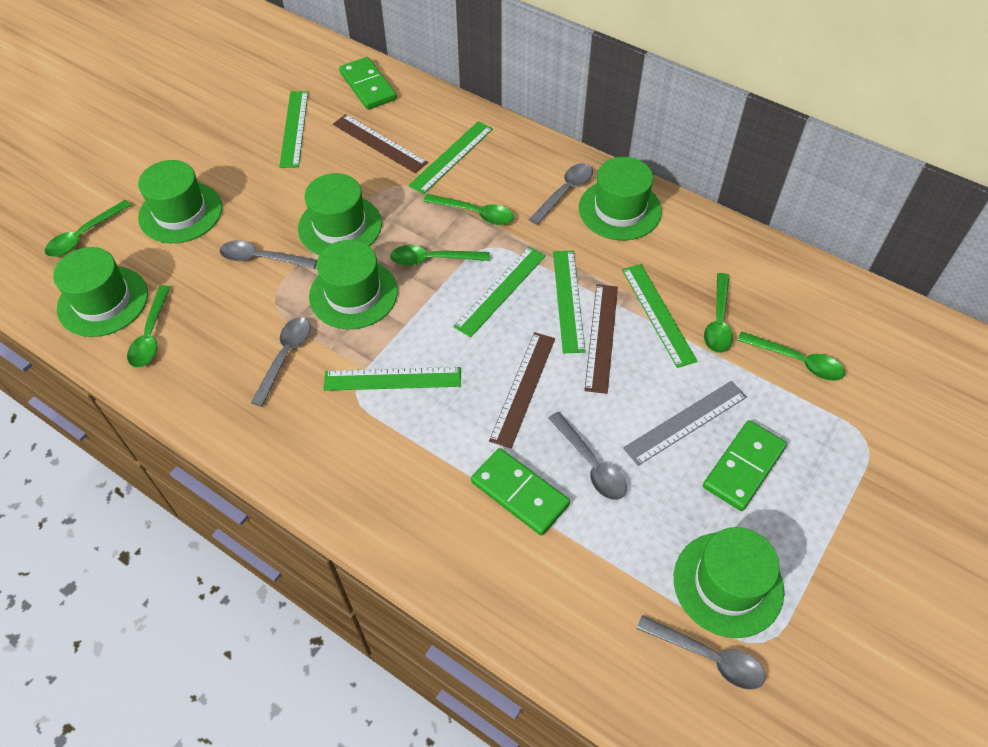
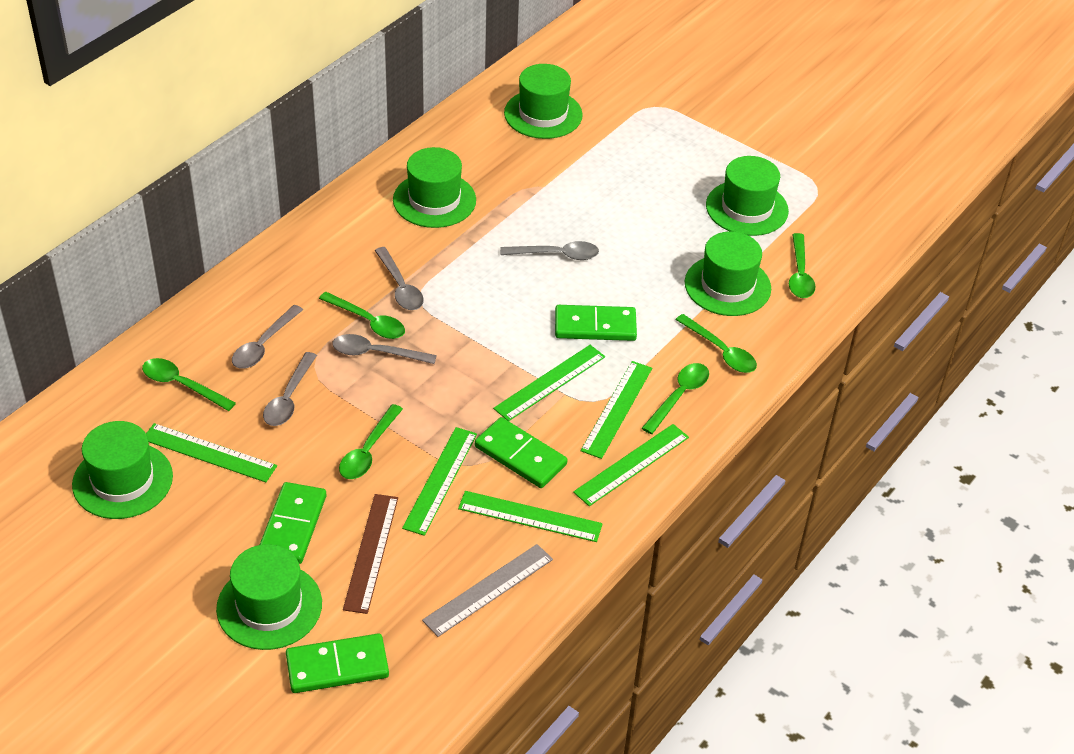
brown ruler: 3 -> 1
green domino: 3 -> 4

